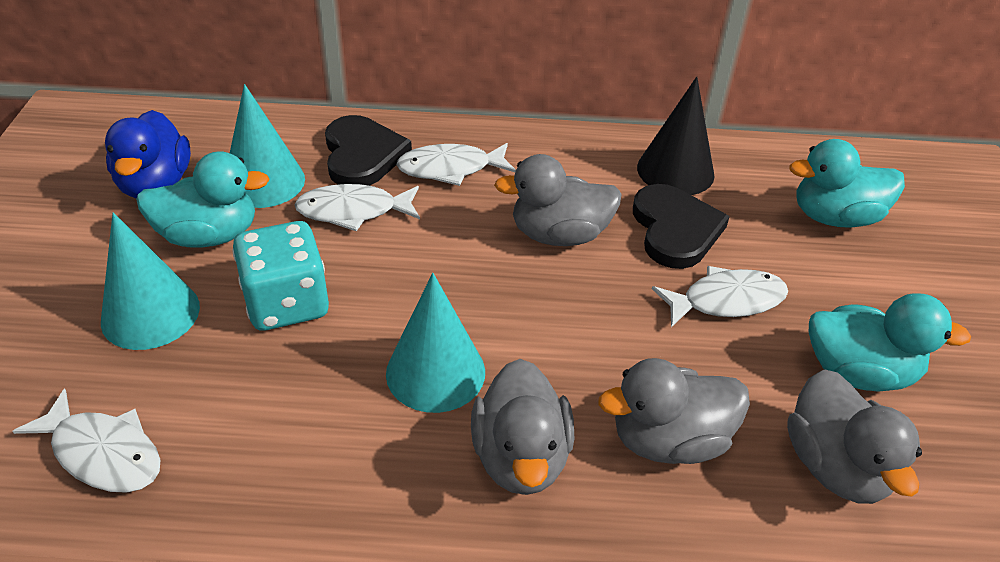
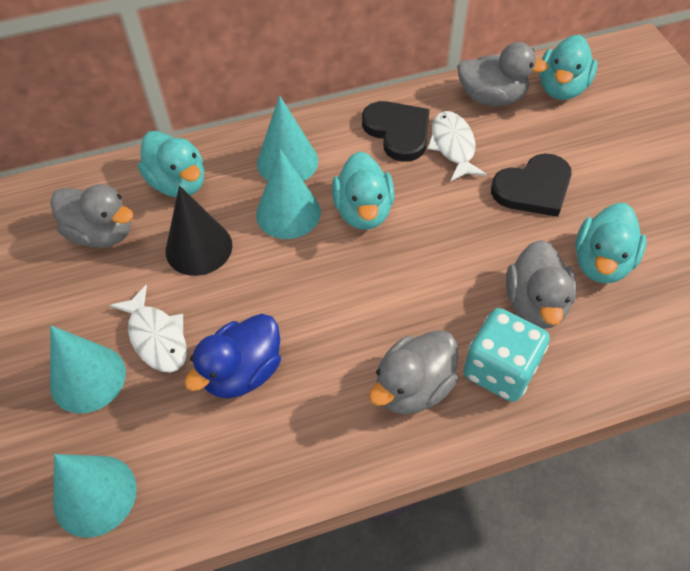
turquoise cone: 3 -> 4
turquoise duck: 3 -> 4
white fish: 4 -> 2

